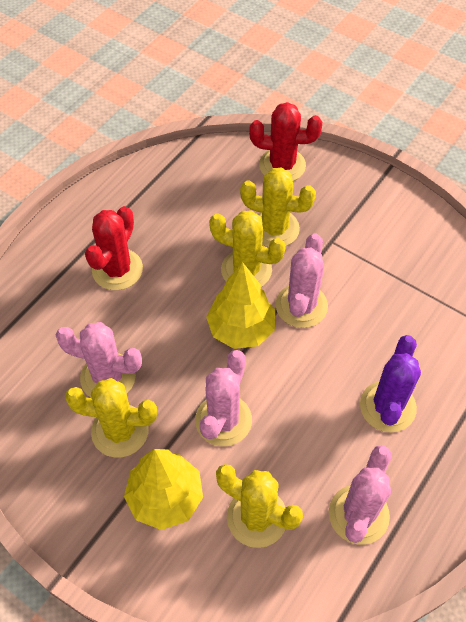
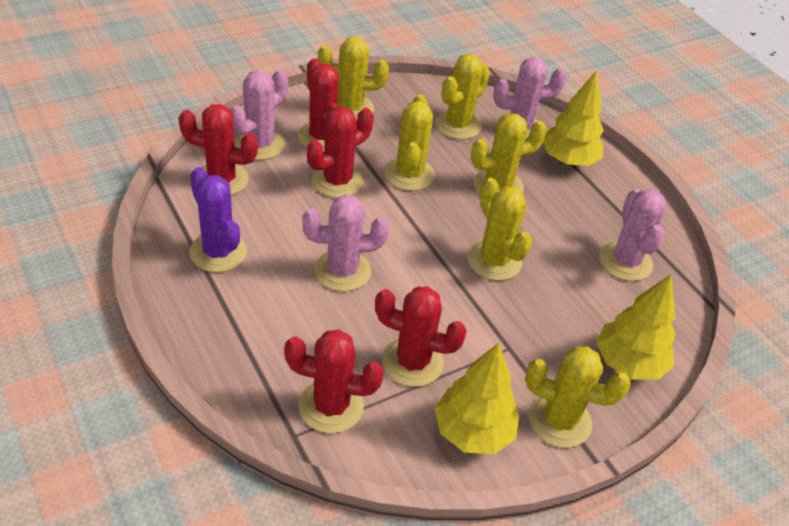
red cactus: 2 -> 5
yellow cactus: 4 -> 6
yellow tree: 2 -> 3

